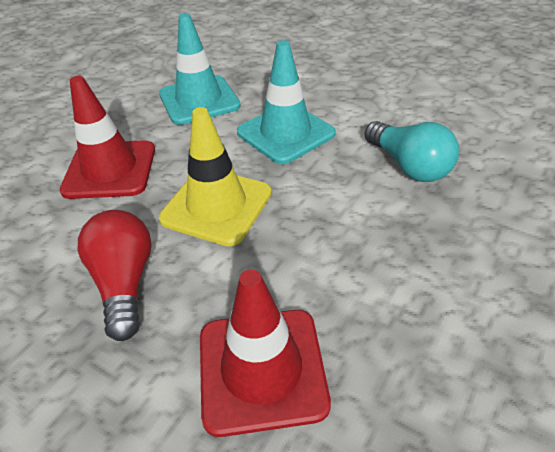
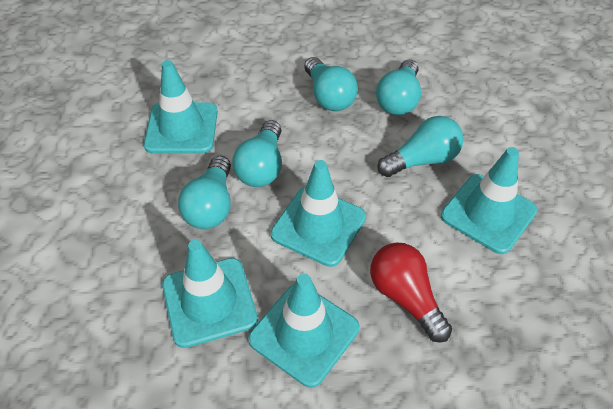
red traffic cone: 2 -> 0
turquoise light bulb: 1 -> 5
turquoise traffic cone: 2 -> 5
yellow traffic cone: 1 -> 0

